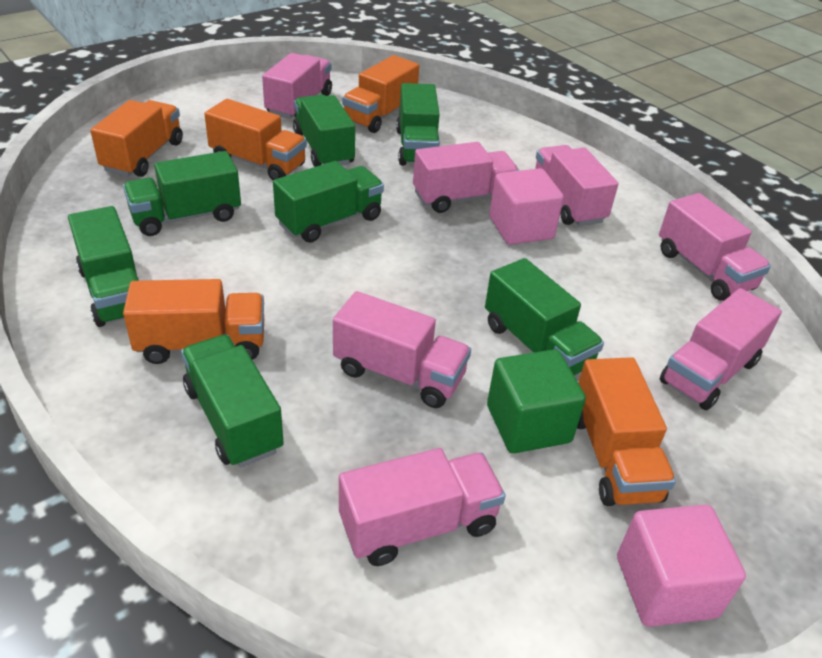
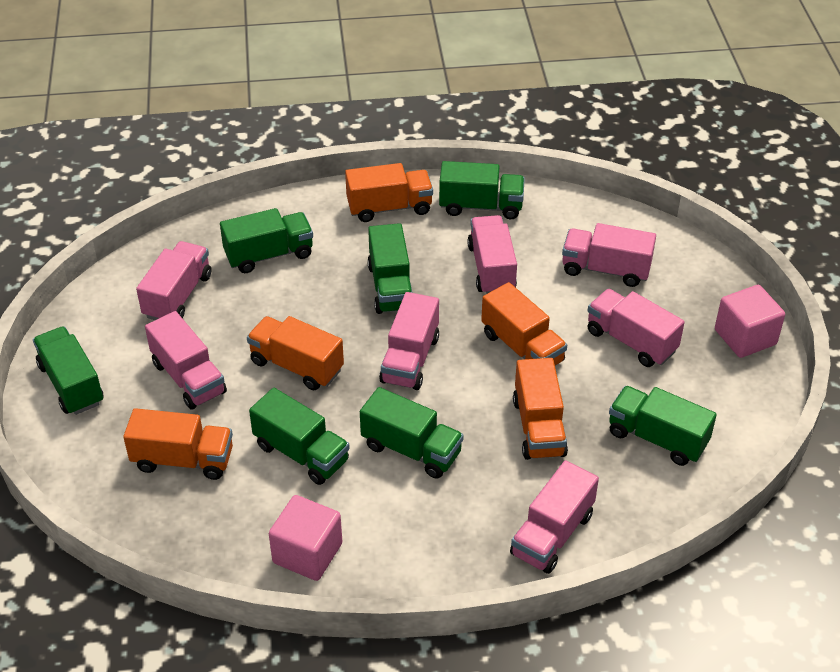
green cube: 1 -> 0

